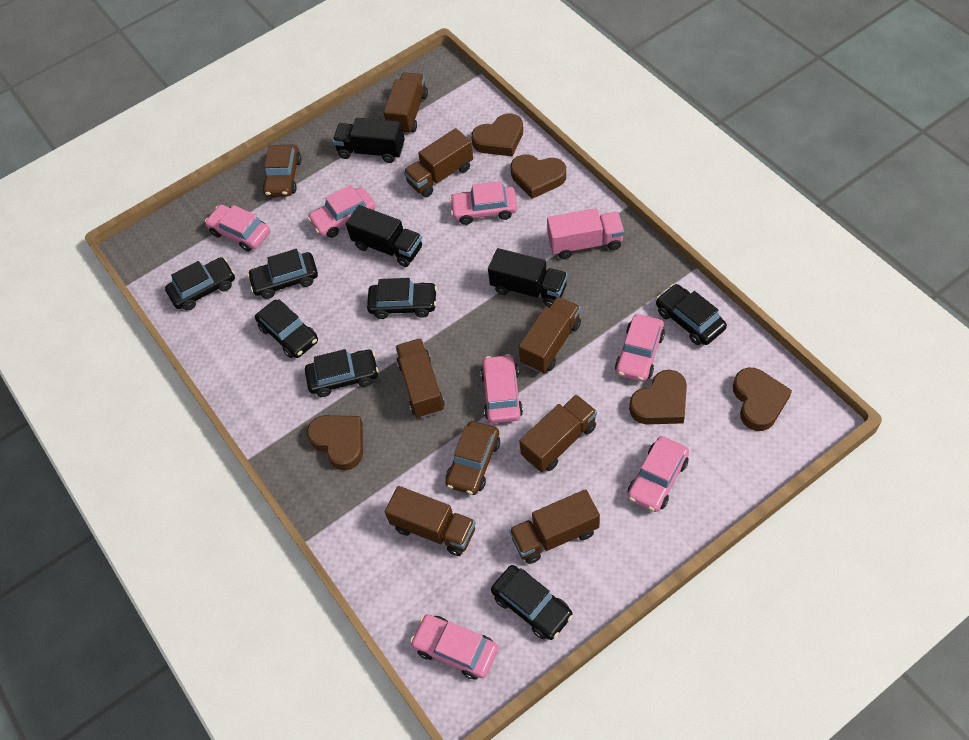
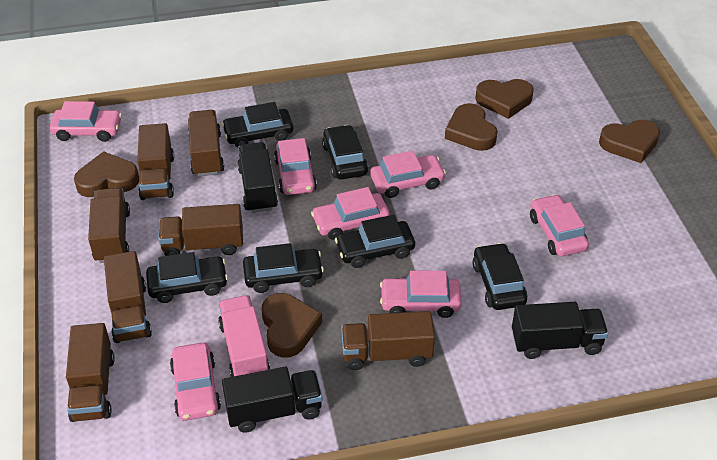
black car: 7 -> 6
brown car: 2 -> 0

